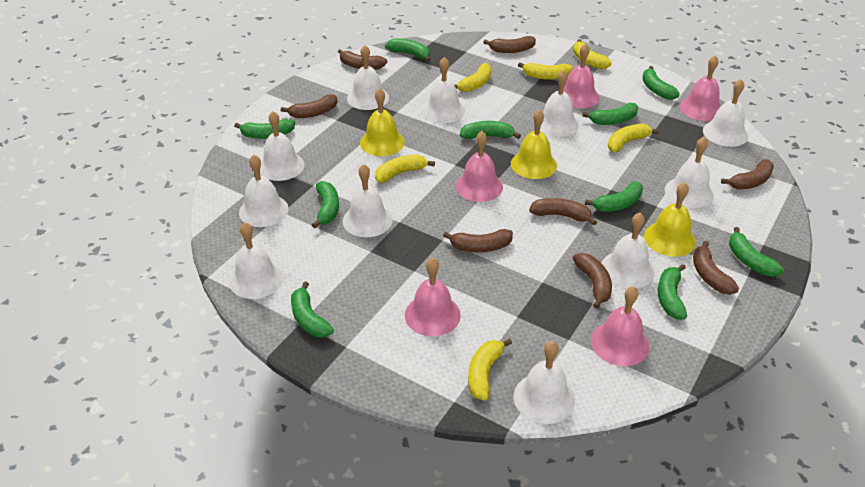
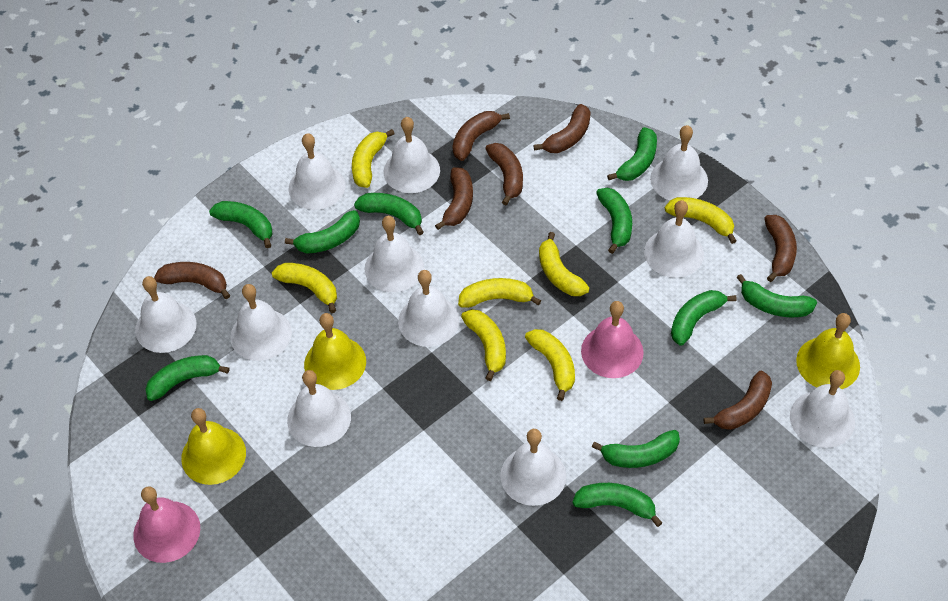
brown banana: 8 -> 7
pink bell: 5 -> 2
yellow banana: 6 -> 7

